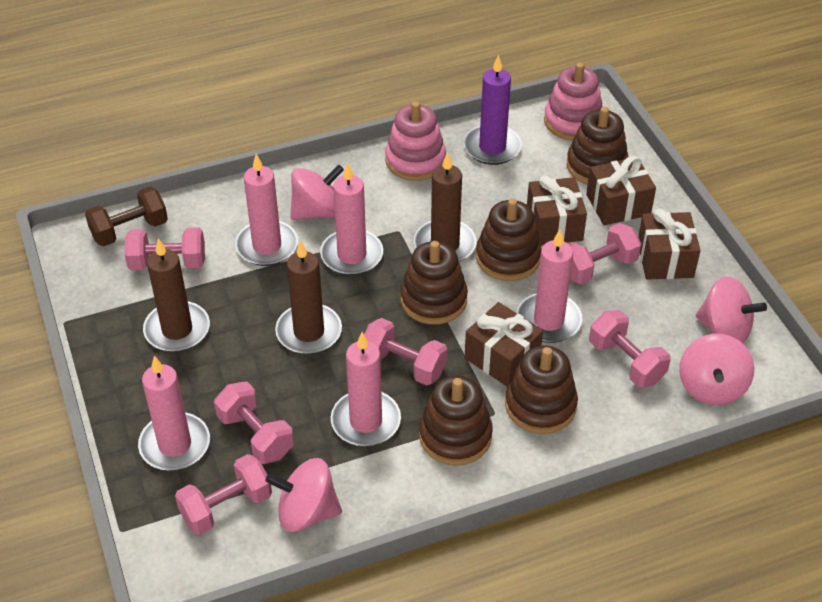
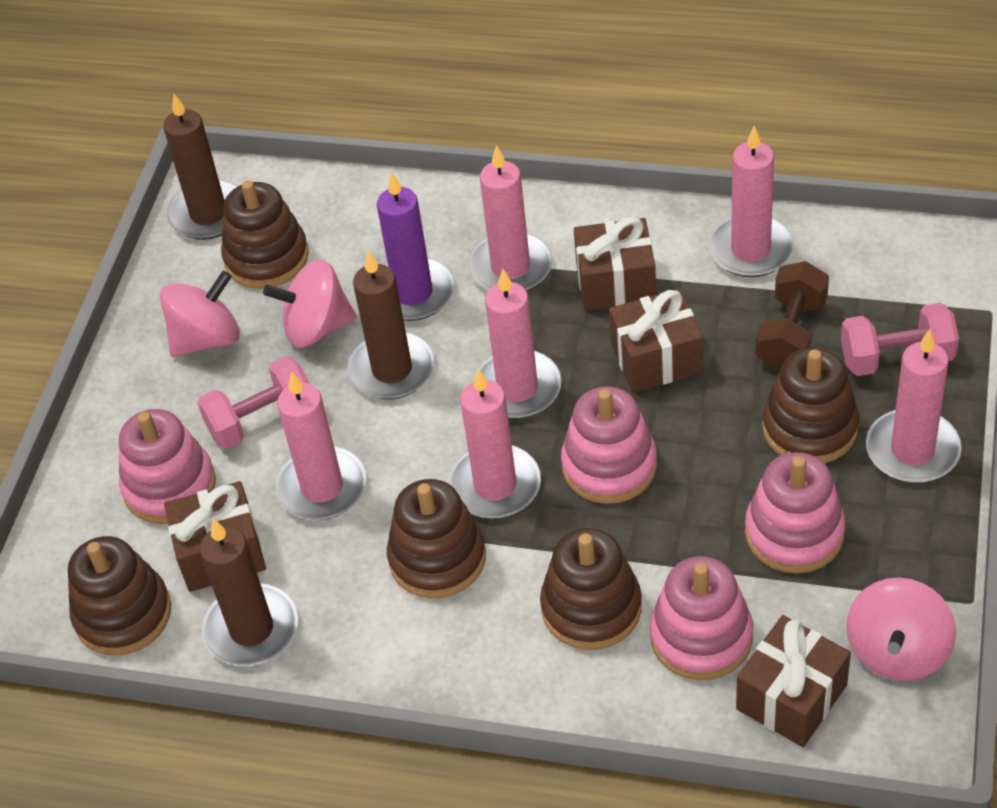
pink candle: 5 -> 6
pink dumbbell: 6 -> 2
pink spinning top: 4 -> 3
pink stacking toy: 2 -> 4

